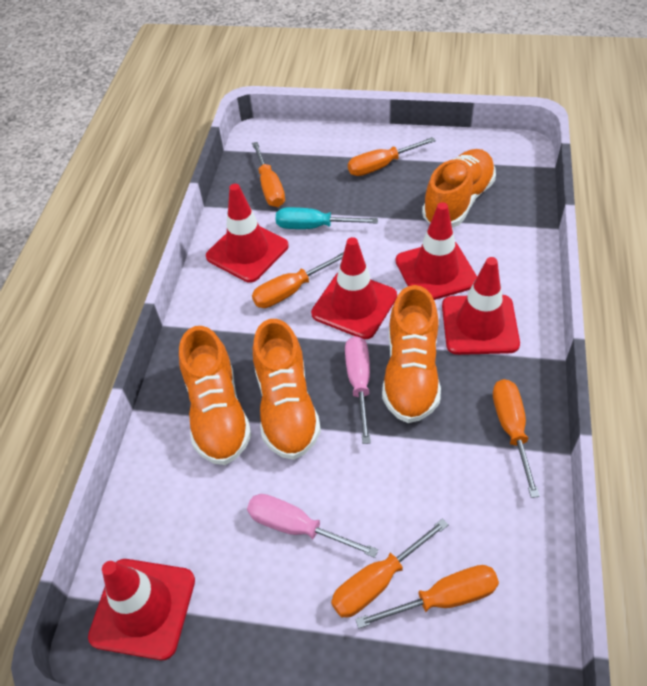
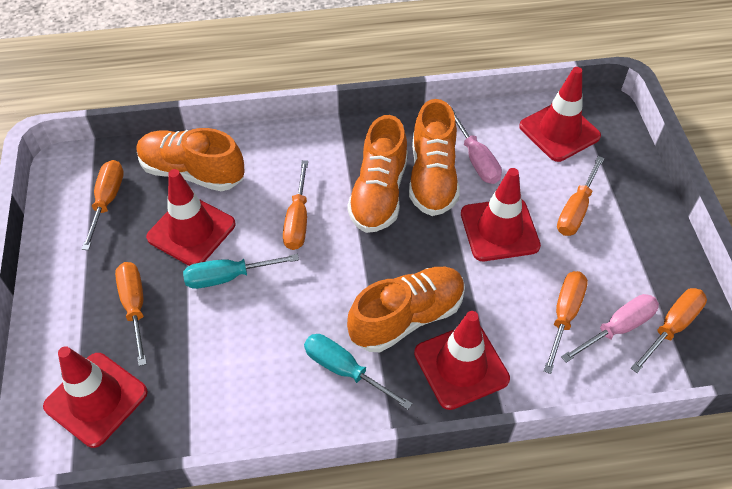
turquoise screwdriver: 1 -> 2

